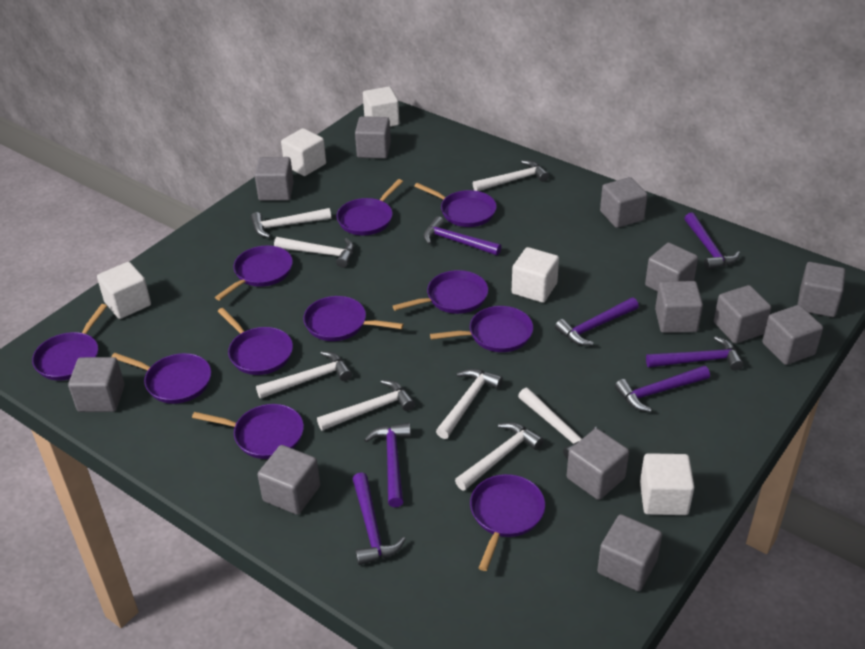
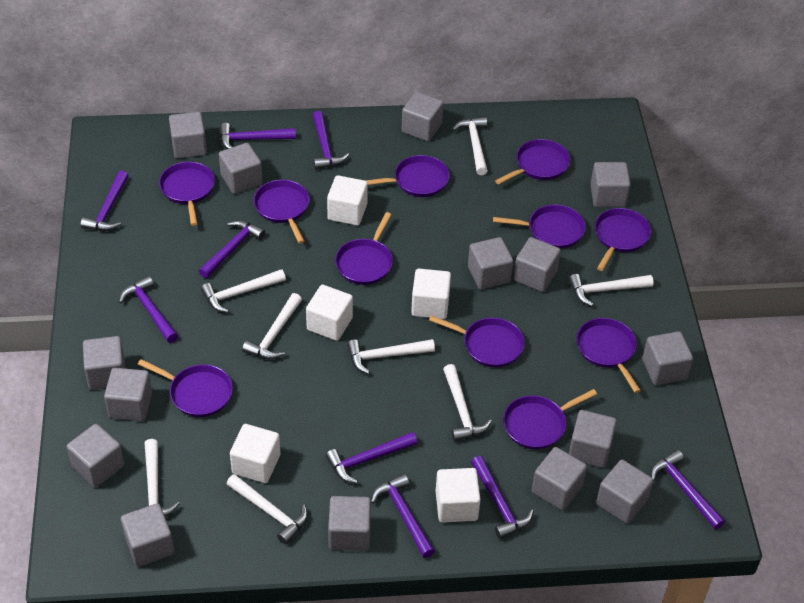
grey cube: 12 -> 15
purple hammer: 7 -> 9

